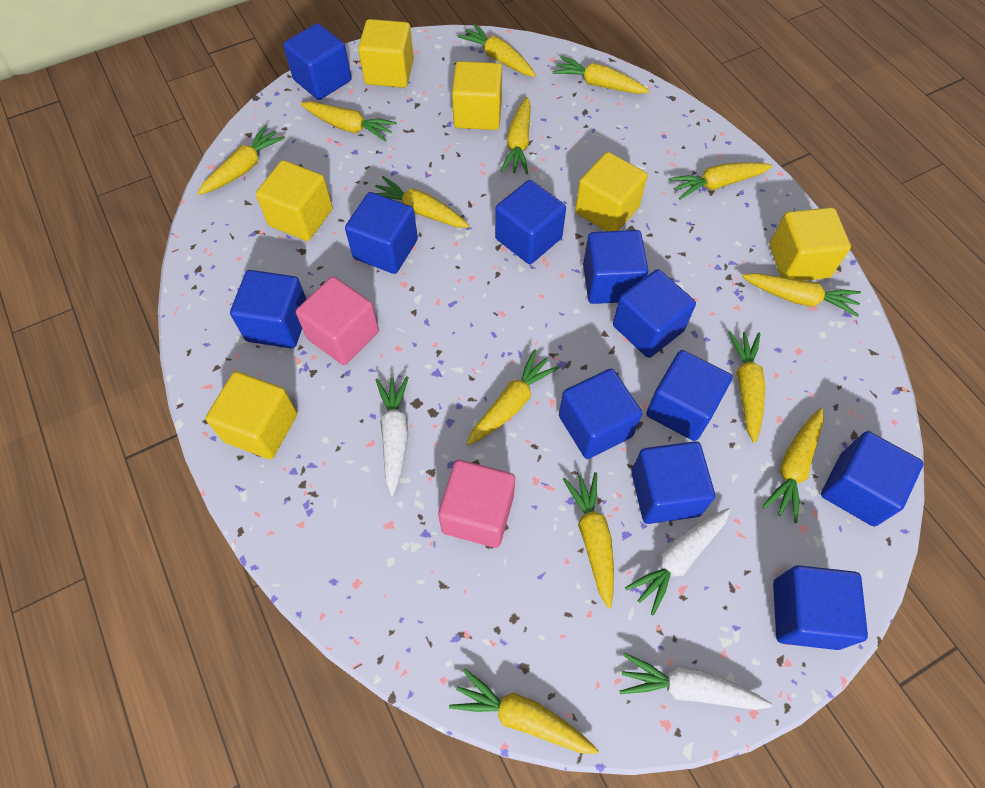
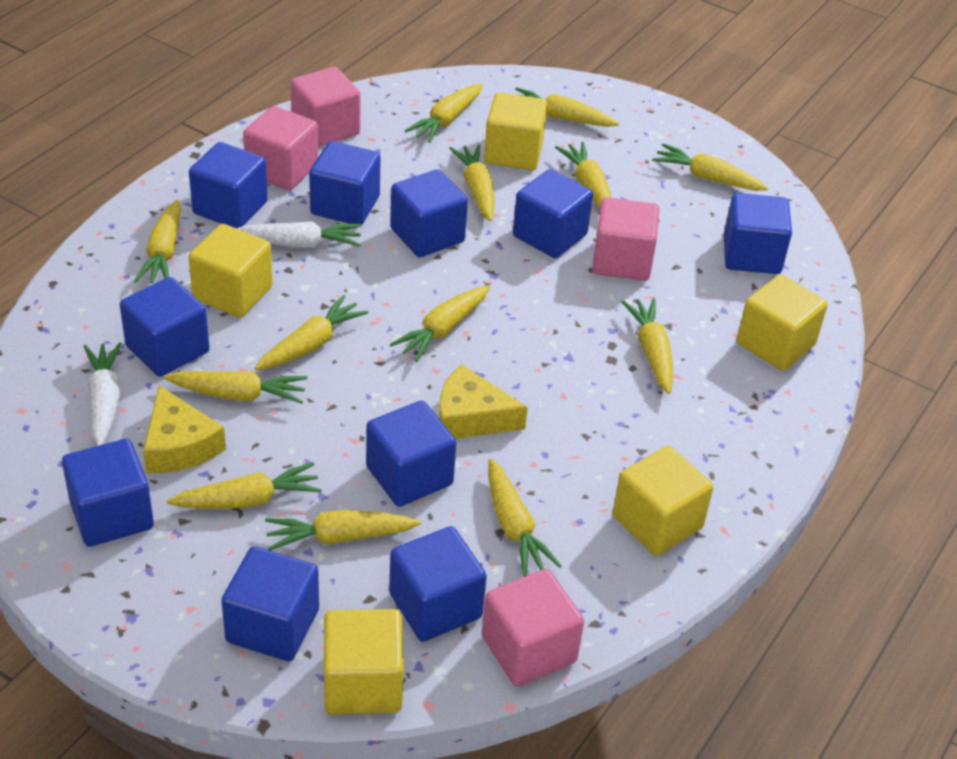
blue cube: 11 -> 10
pink cube: 2 -> 4
white carrot: 3 -> 2
yellow cheese: 0 -> 2
yellow cube: 6 -> 5

